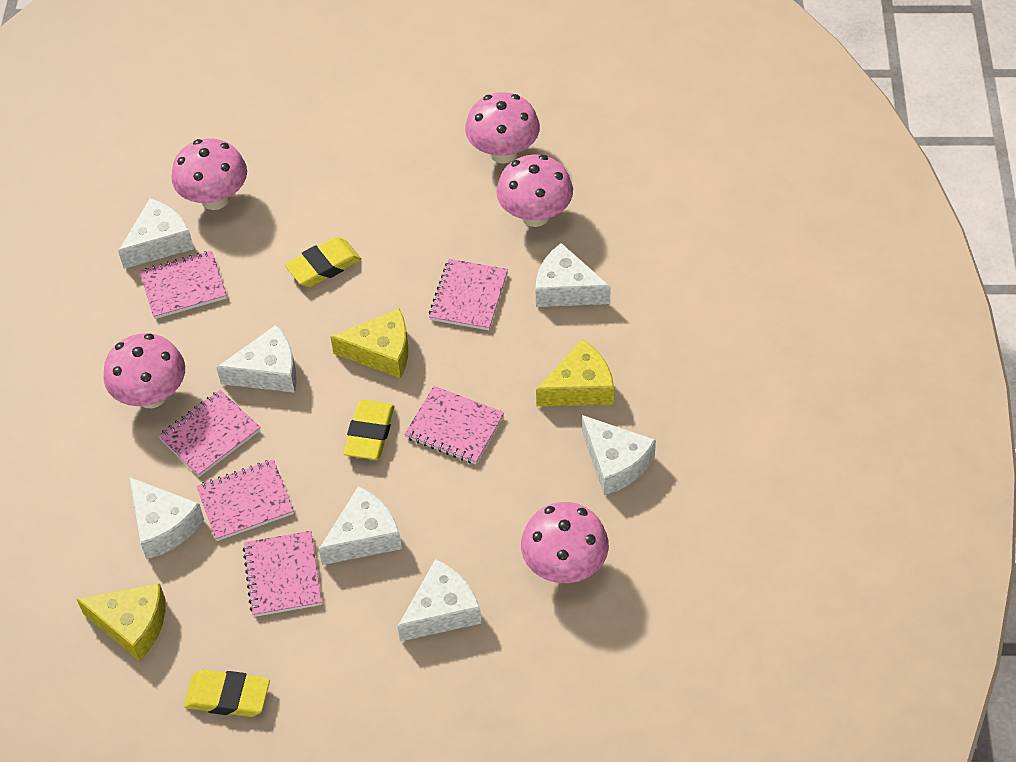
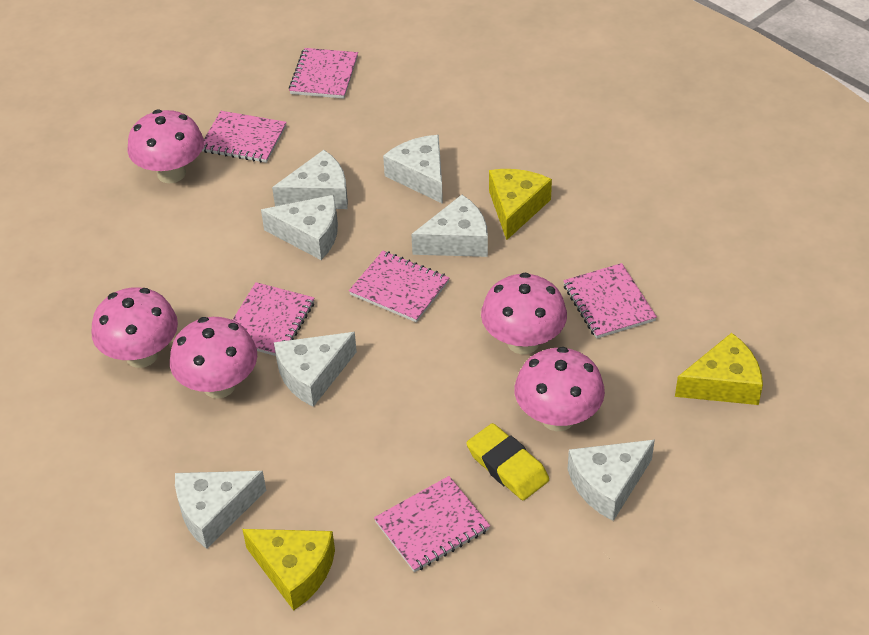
yellow eraser: 3 -> 1

